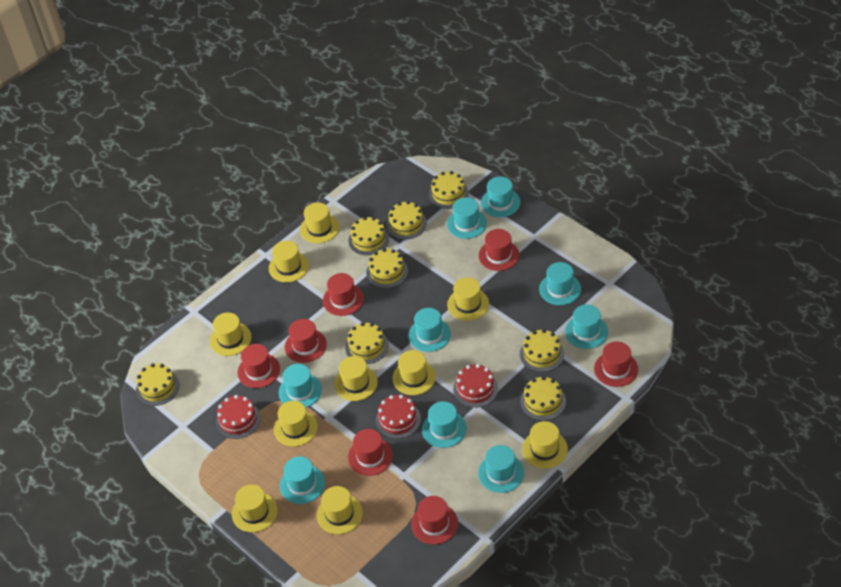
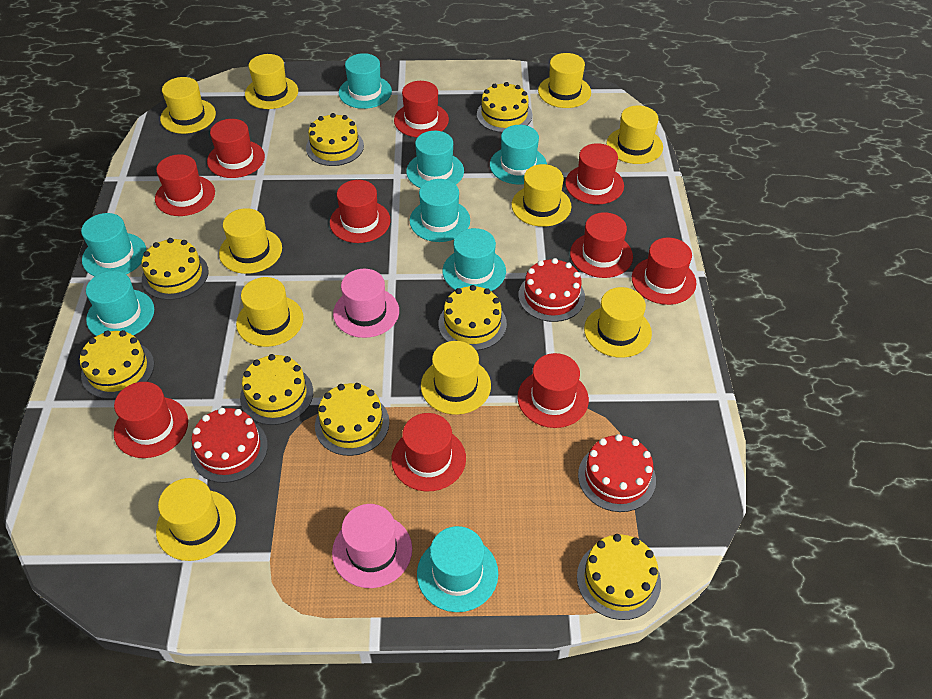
pink hat: 0 -> 2
red hat: 7 -> 10
turquoise hat: 9 -> 8

